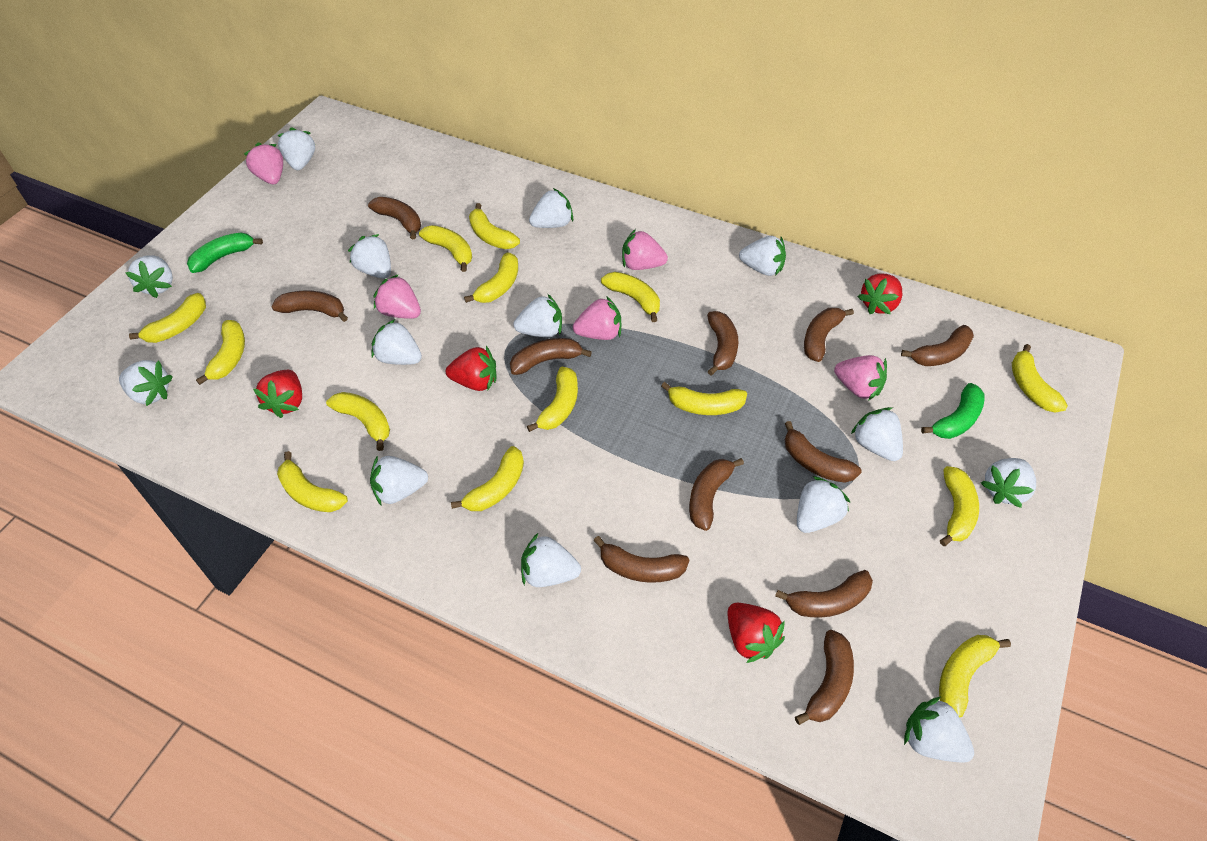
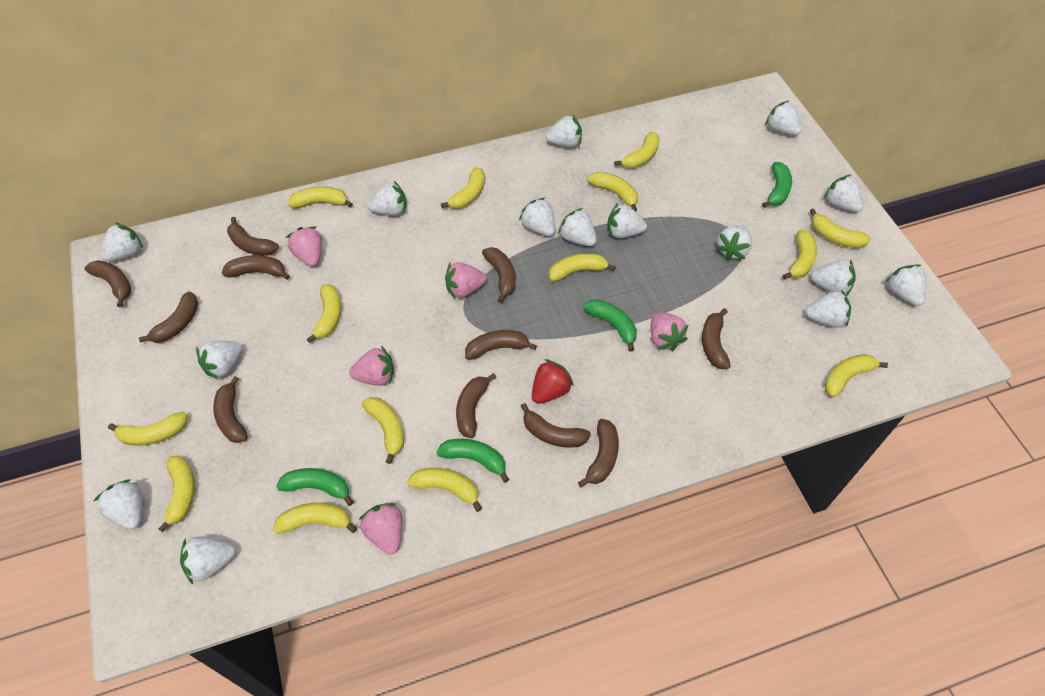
green banana: 2 -> 4
red strawberry: 4 -> 1
white strawberry: 14 -> 15

